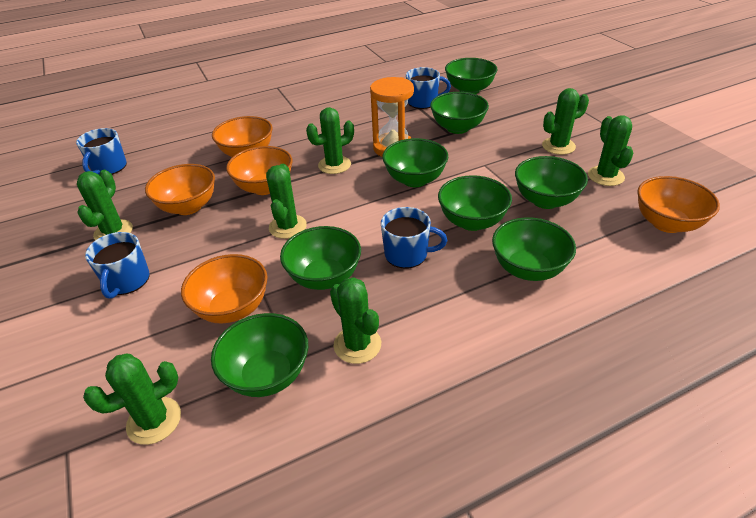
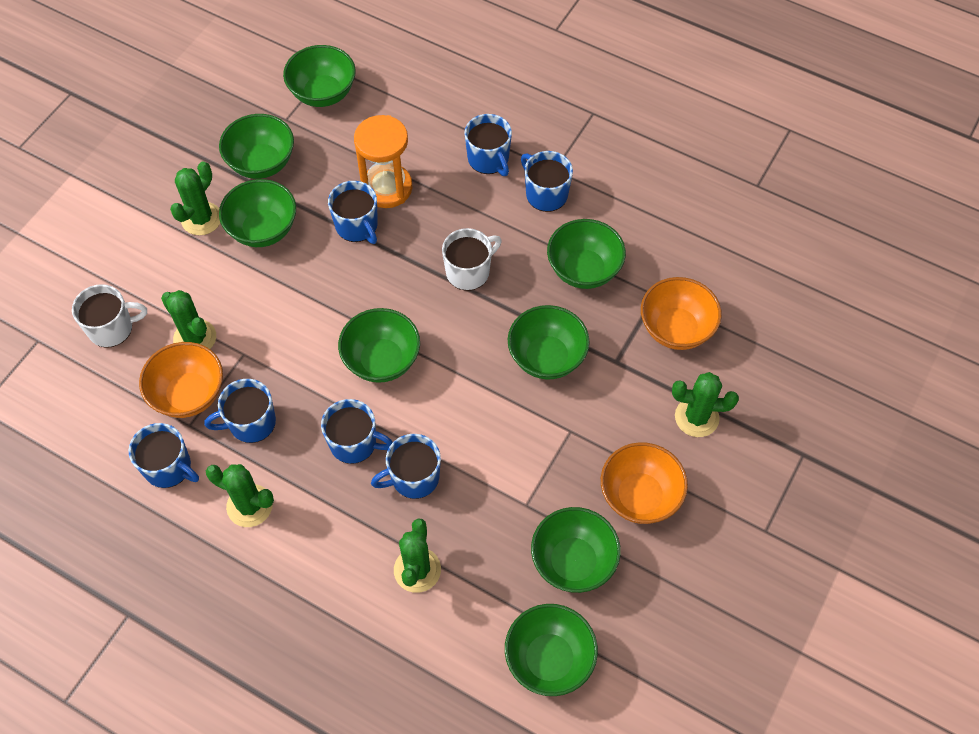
blue mug: 4 -> 7
green cactus: 7 -> 5
orange bowl: 5 -> 3
white mug: 0 -> 2

